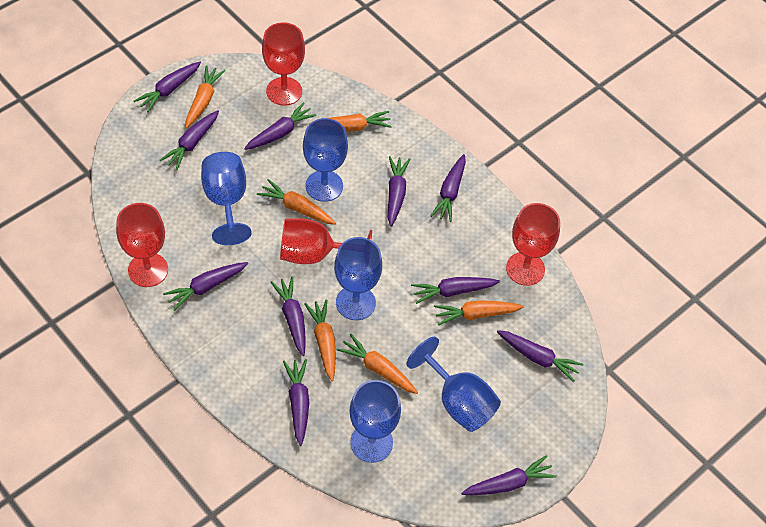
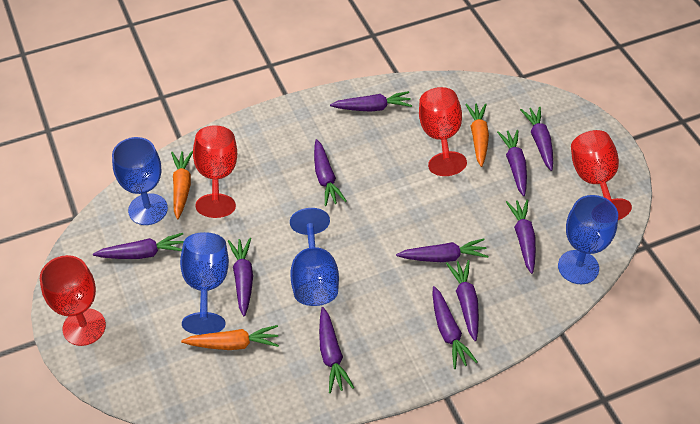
blue goblet: 5 -> 4
orange carrot: 6 -> 3

